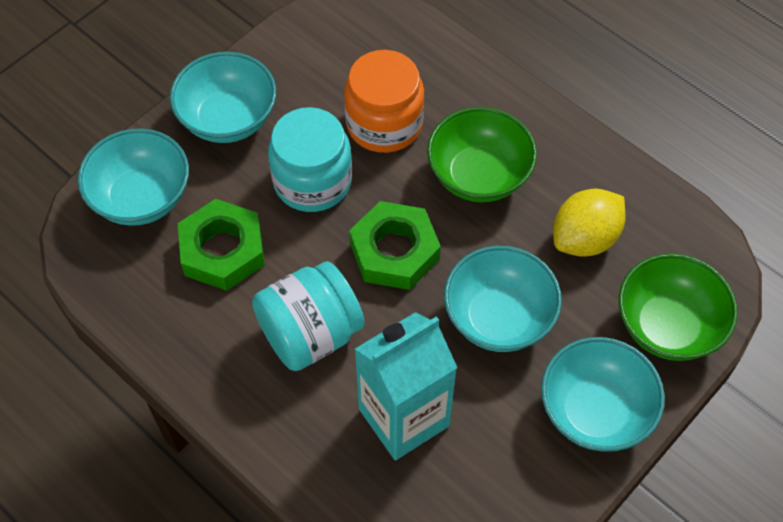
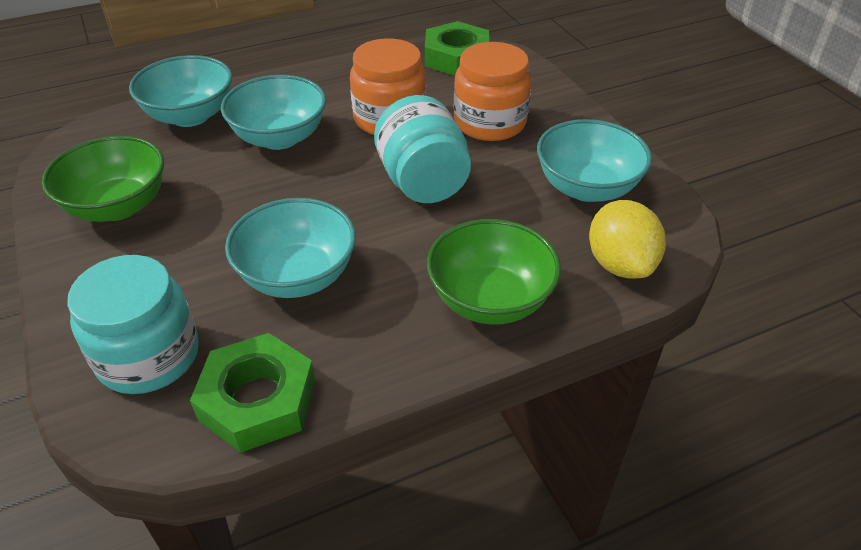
orange jar: 1 -> 2
turquoise carton: 1 -> 0

